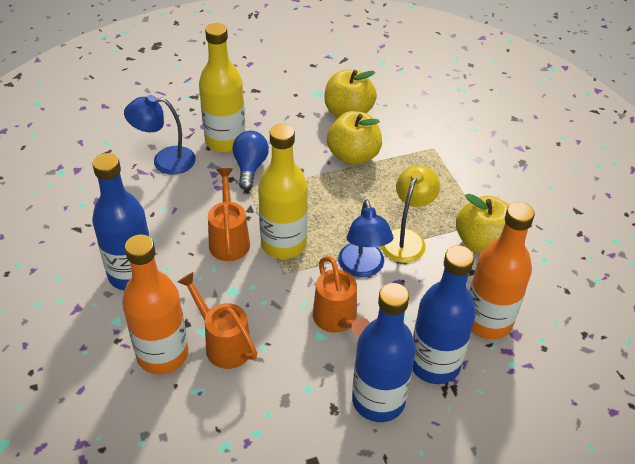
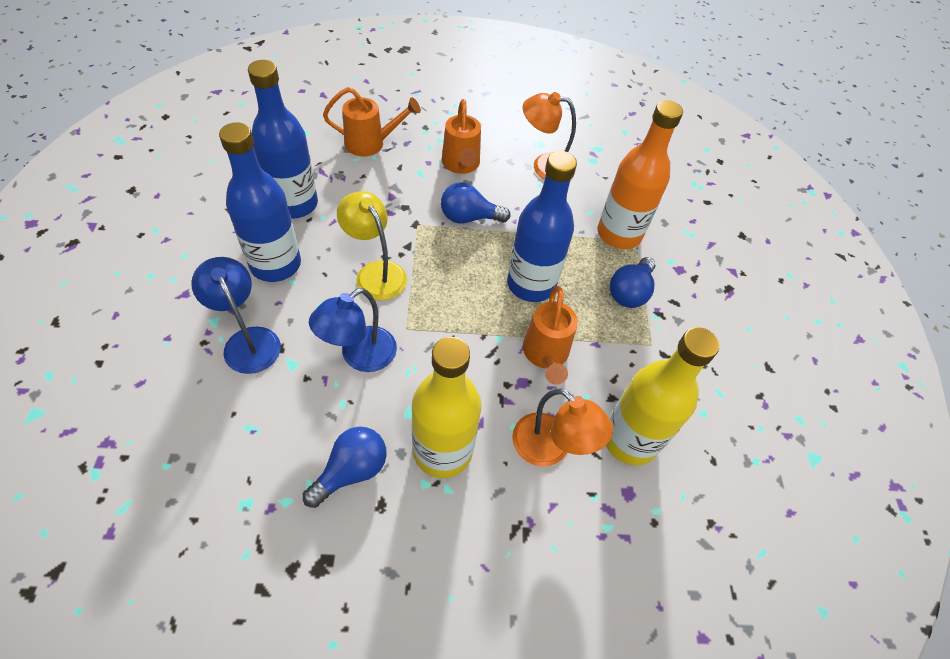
blue light bulb: 1 -> 3
orange bottle: 2 -> 1
orange lamp: 0 -> 2
yellow apple: 3 -> 0

